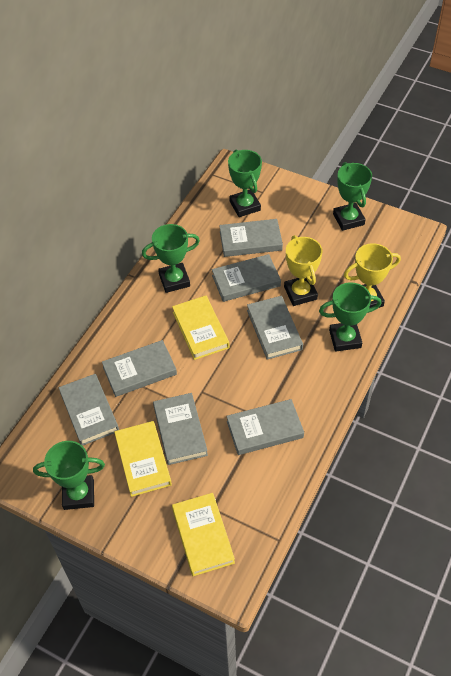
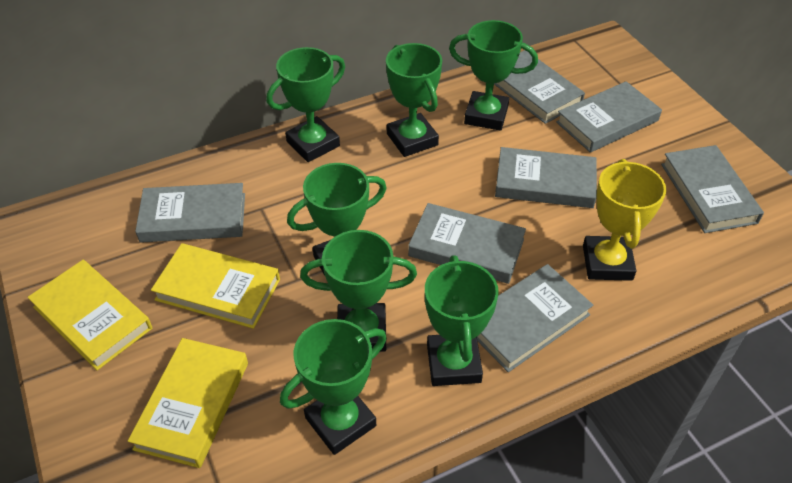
green trophy: 5 -> 7
yellow trophy: 2 -> 1

